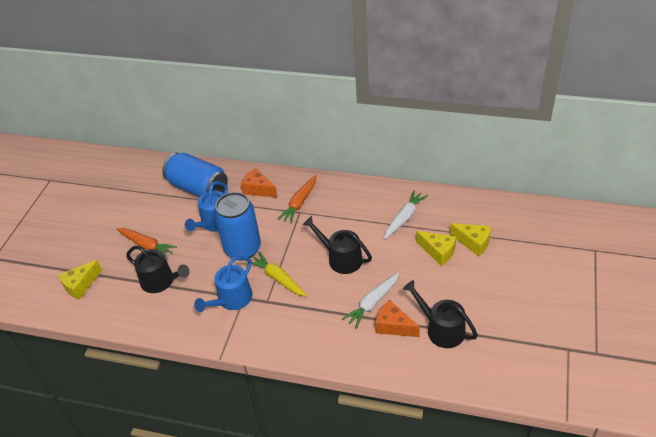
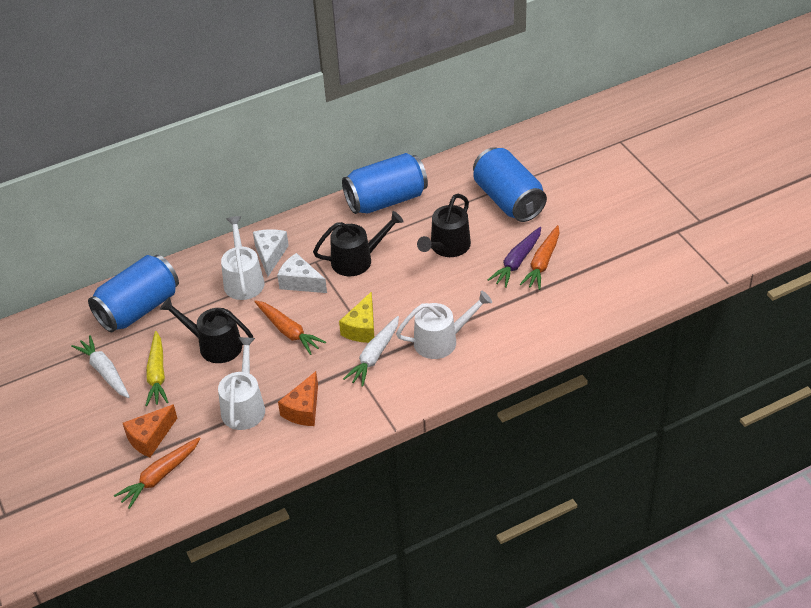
blue can: 2 -> 3
blue watering can: 2 -> 0
orange carrot: 2 -> 3
purple carrot: 0 -> 1
white cheese: 0 -> 2
white watering can: 0 -> 3
yellow cheese: 3 -> 1

